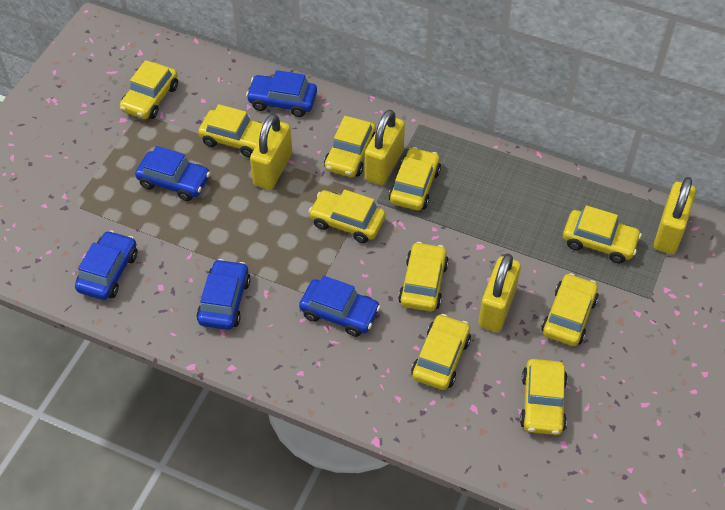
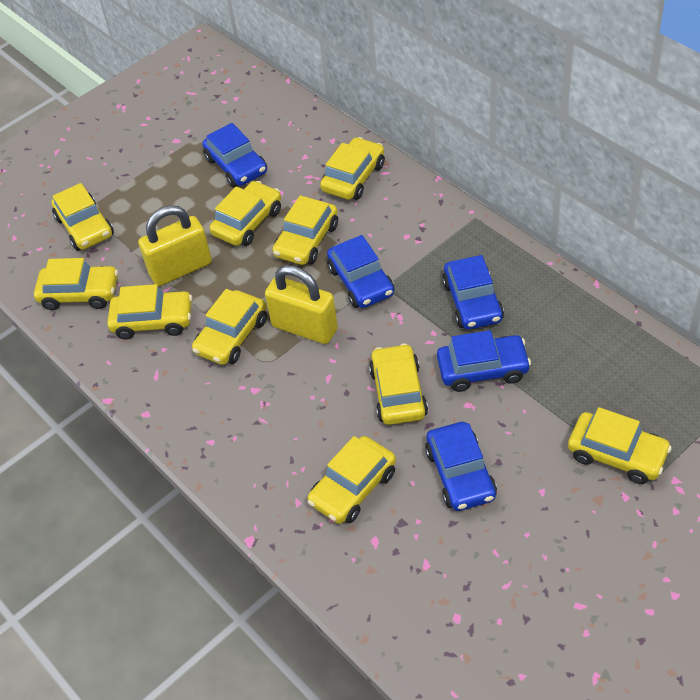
yellow padlock: 4 -> 2

